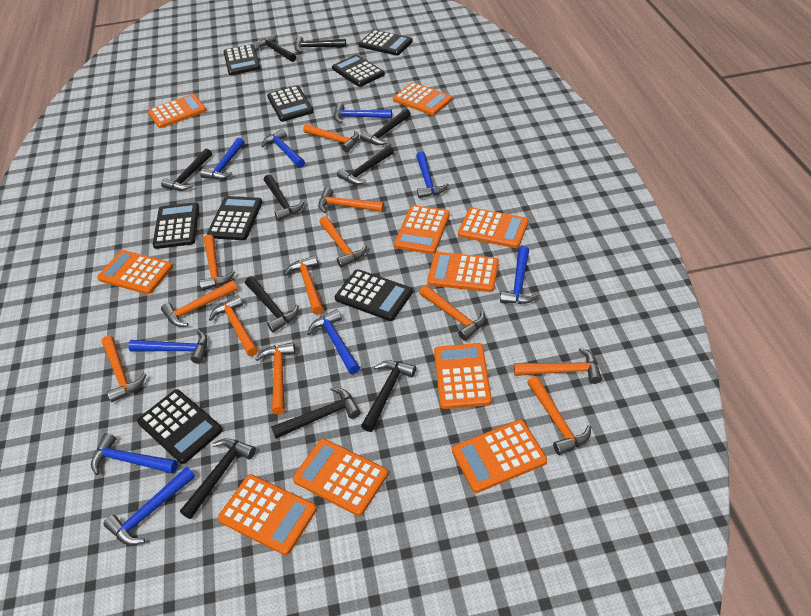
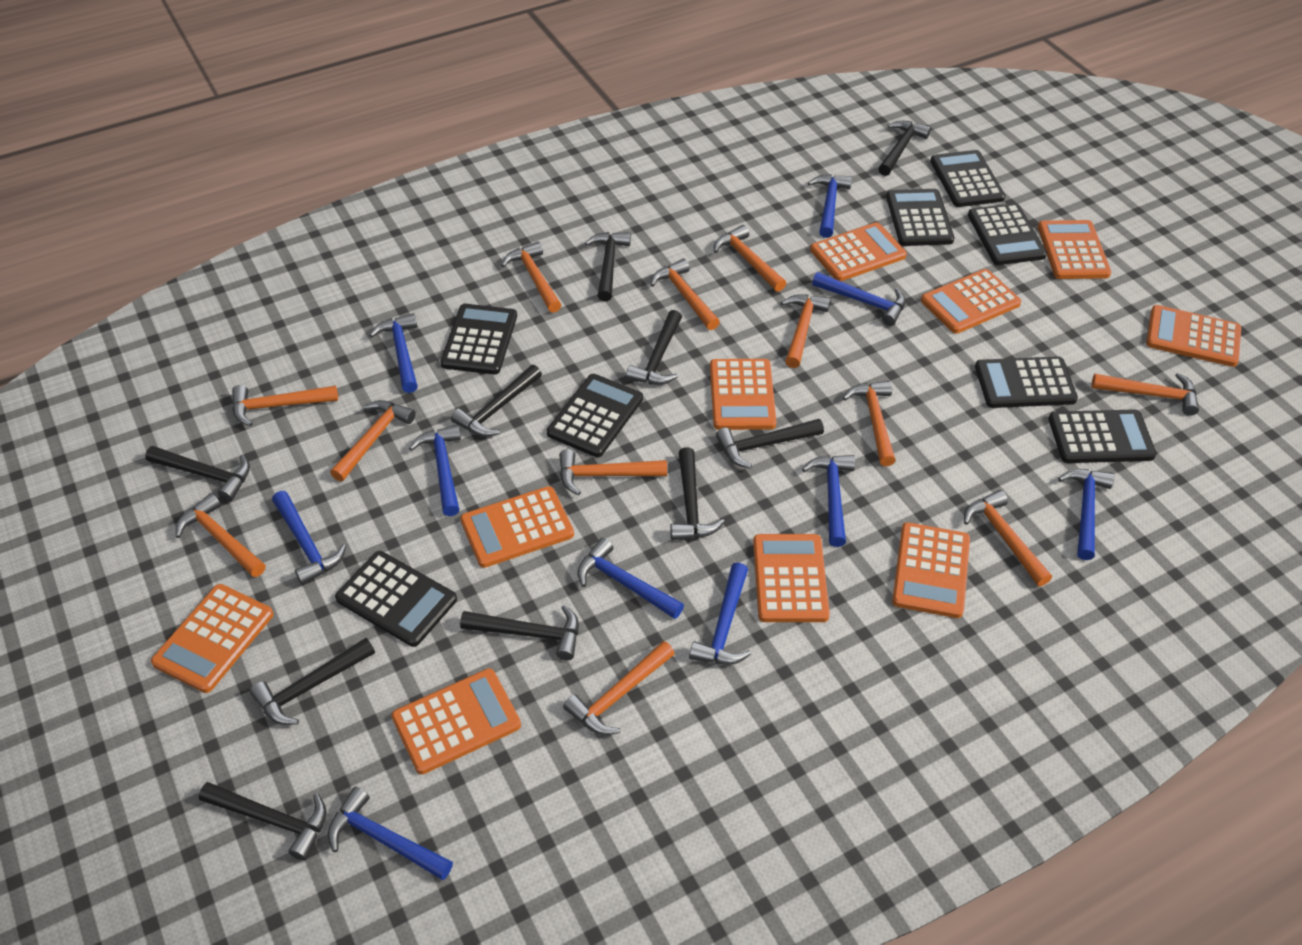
blue hammer: 9 -> 10

